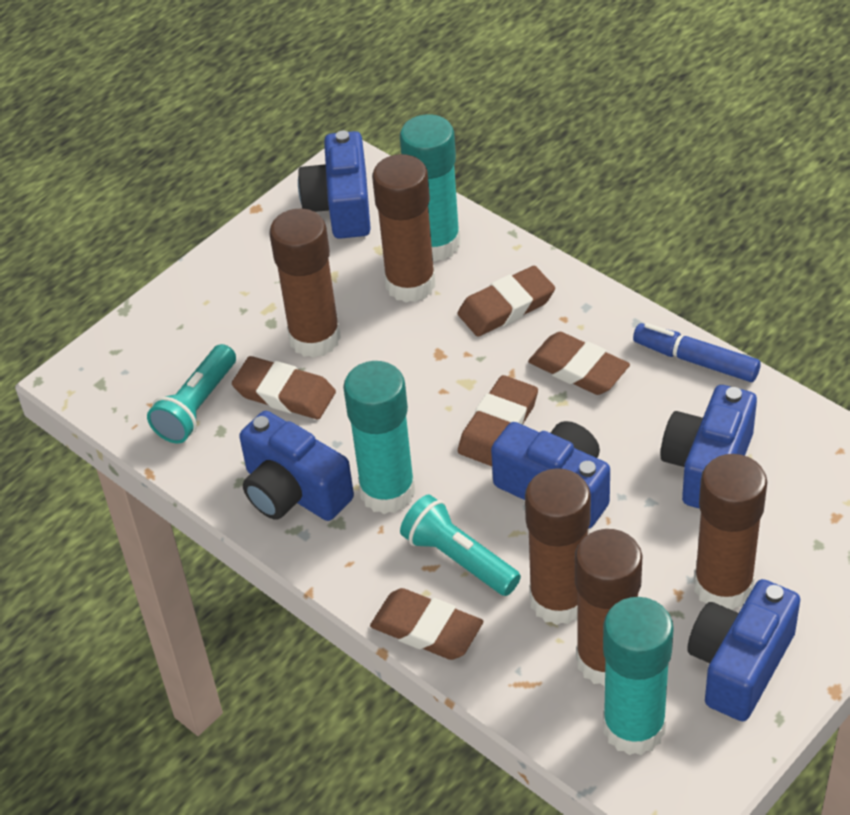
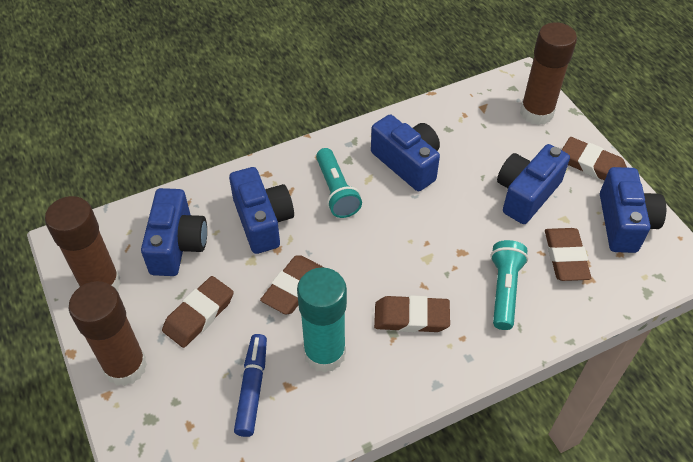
brown glue stick: 5 -> 3
turquoise glue stick: 3 -> 1

